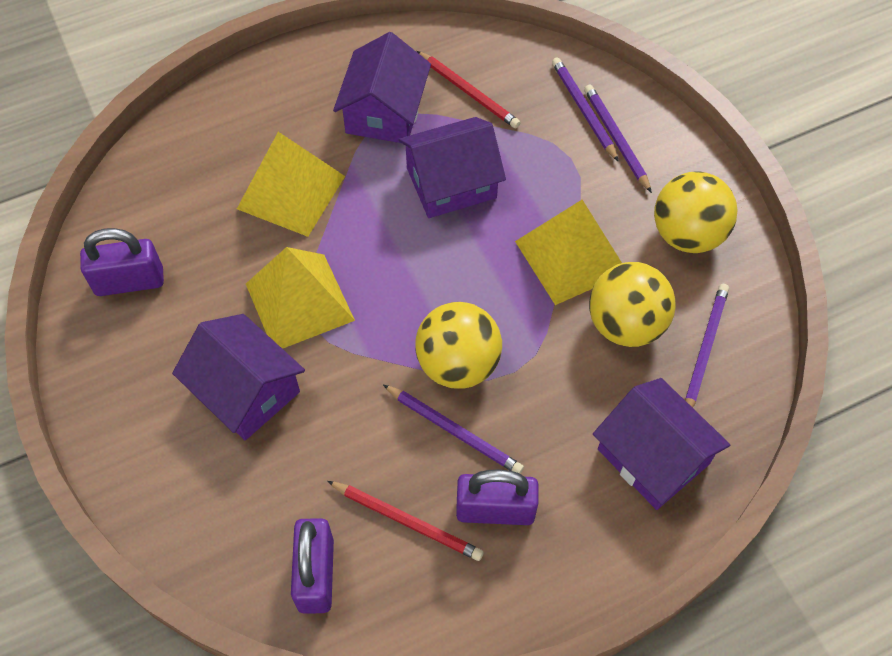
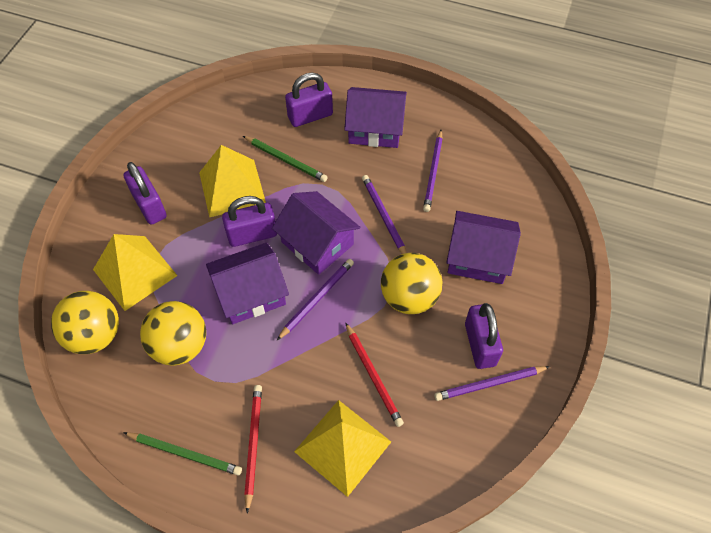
green pencil: 0 -> 2
purple padlock: 3 -> 4

